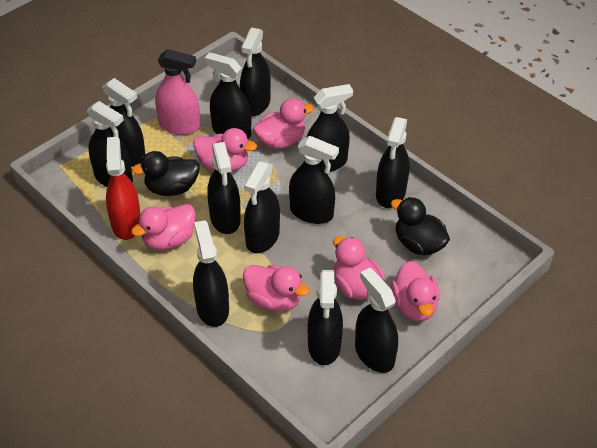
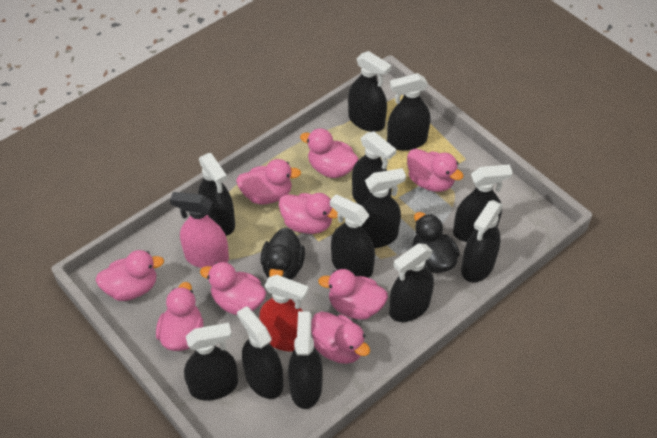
pink duck: 6 -> 9

